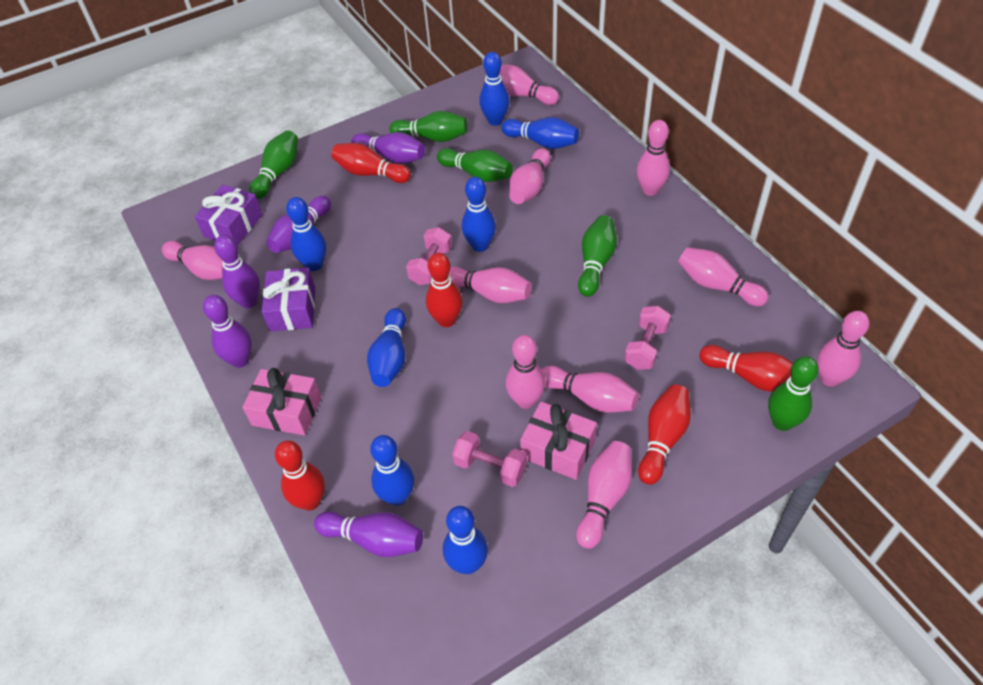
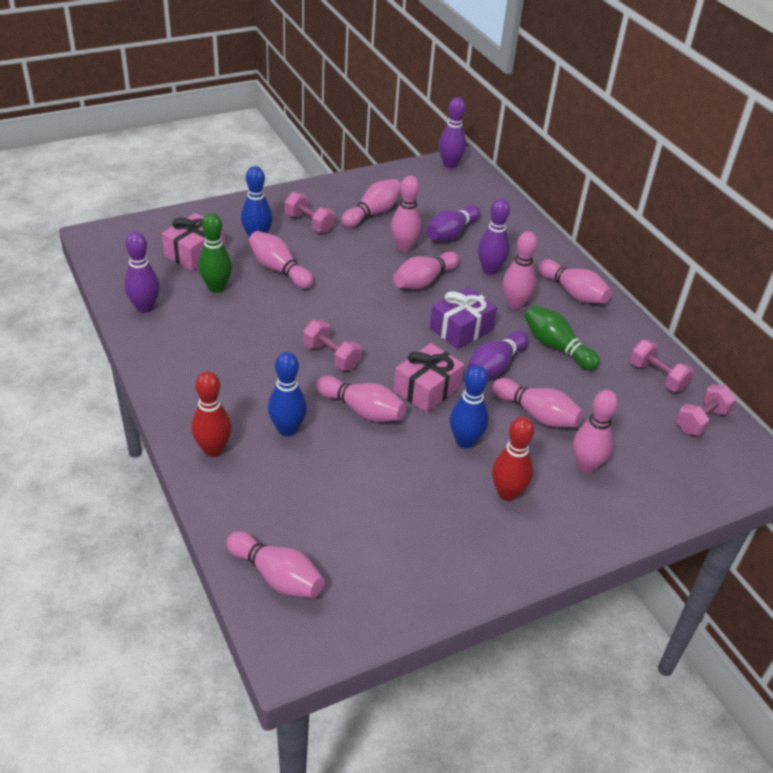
blue bowling pin: 7 -> 3
green bowling pin: 5 -> 2
pink dumbbell: 3 -> 4
purple gift: 2 -> 1
red bowling pin: 5 -> 2

